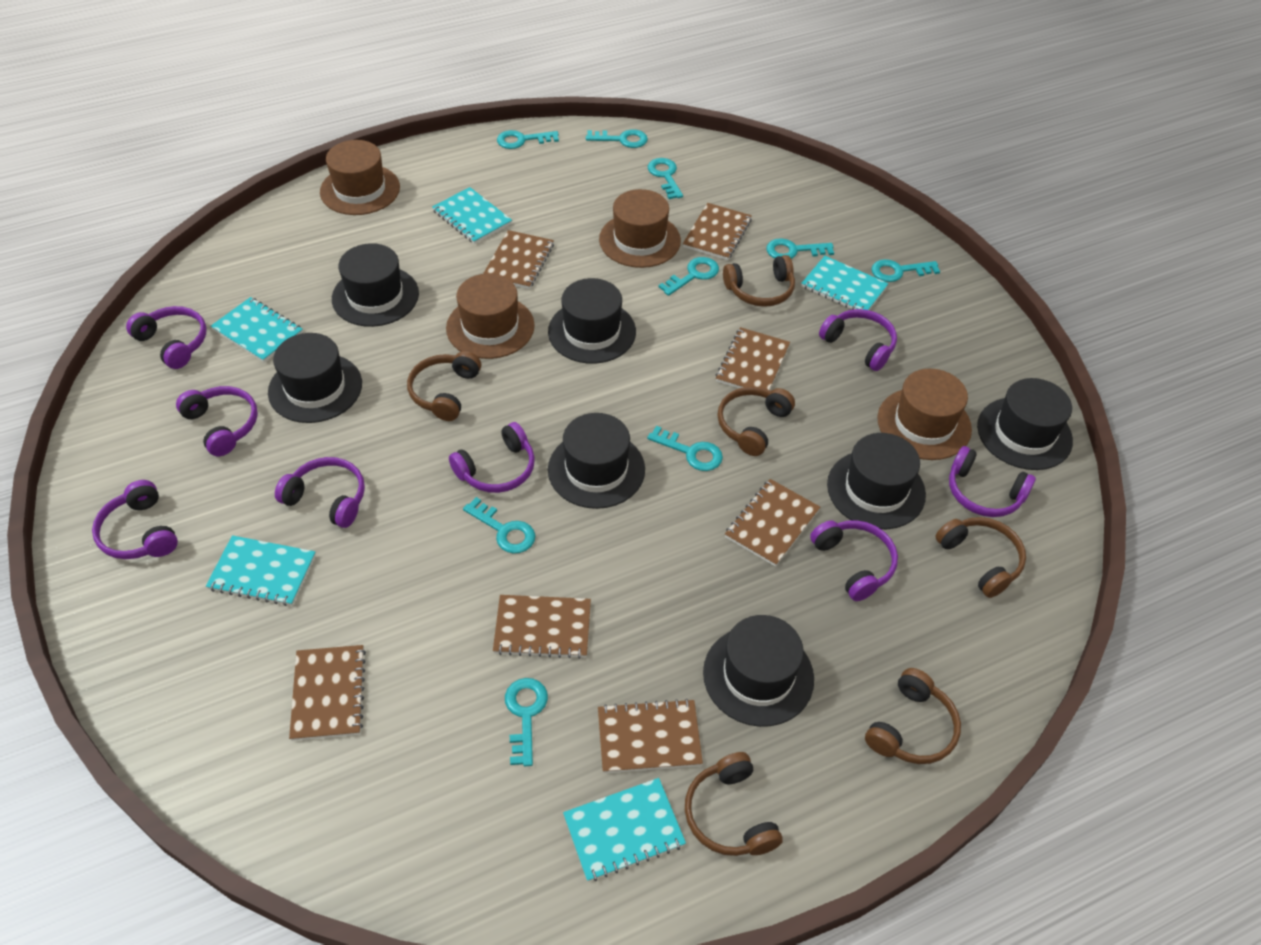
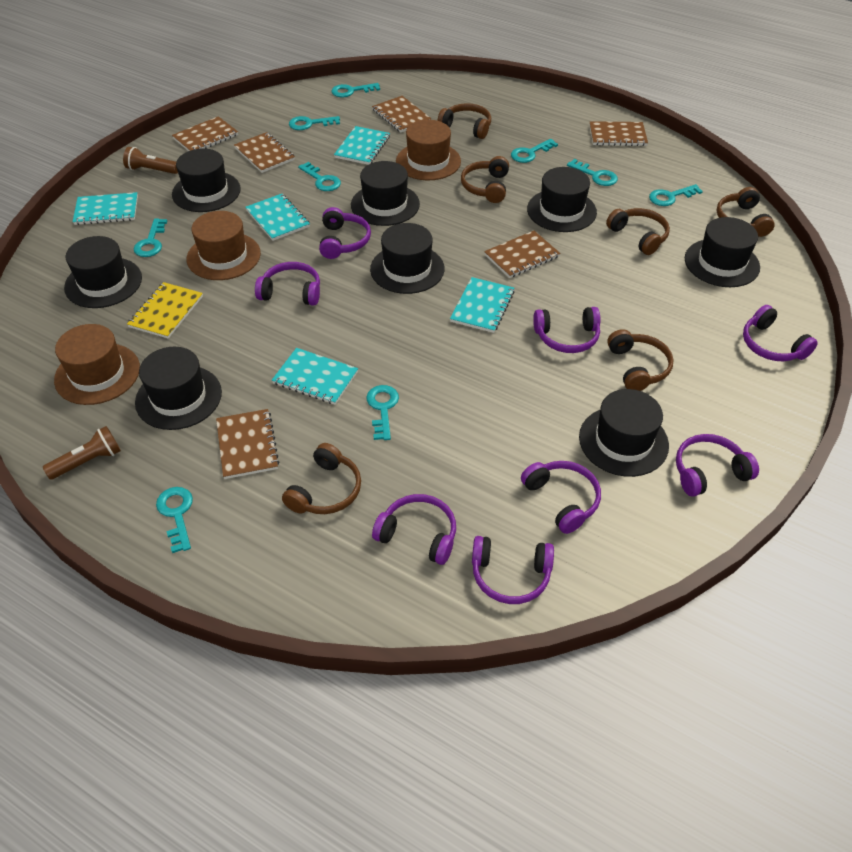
black hat: 7 -> 8
brown flashlight: 0 -> 2
brown hat: 4 -> 3
brown notebook: 7 -> 6
yellow notebook: 0 -> 1

